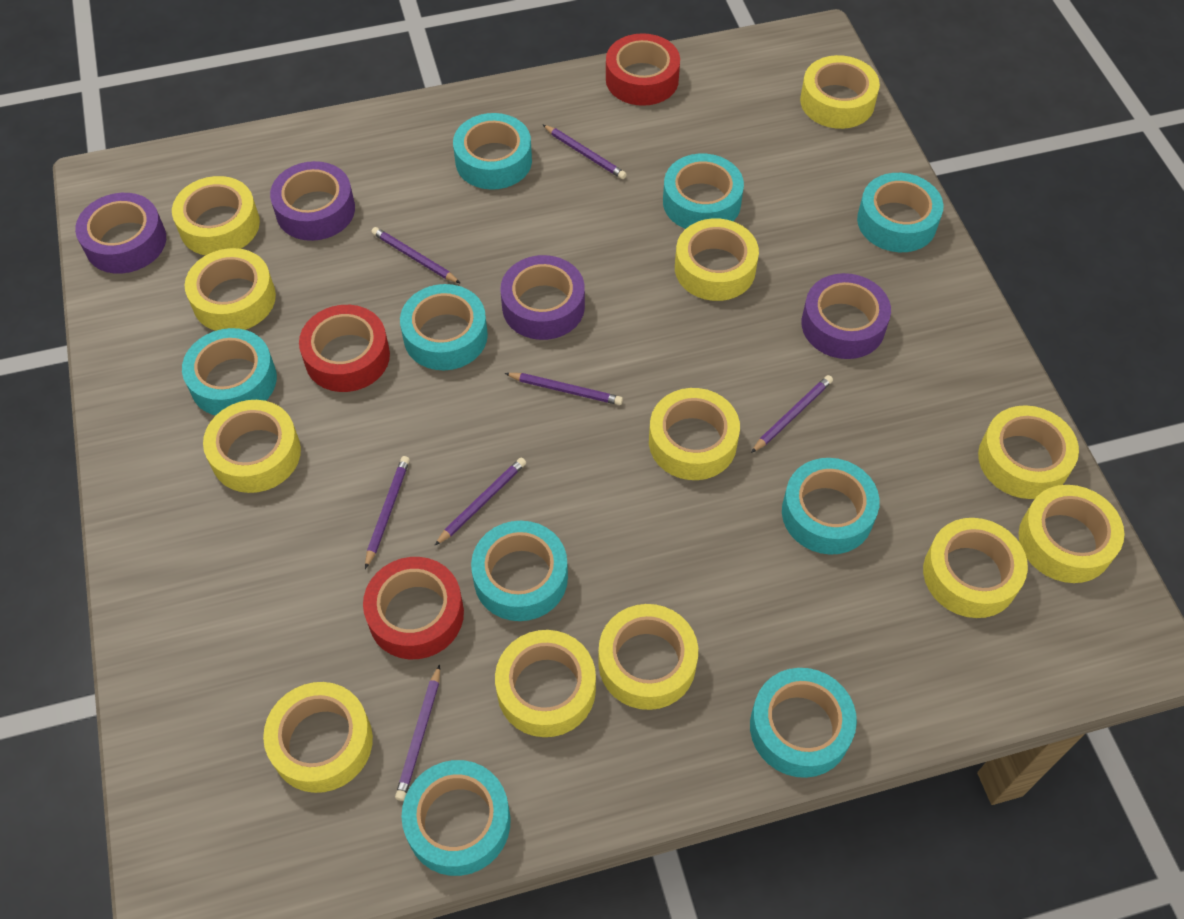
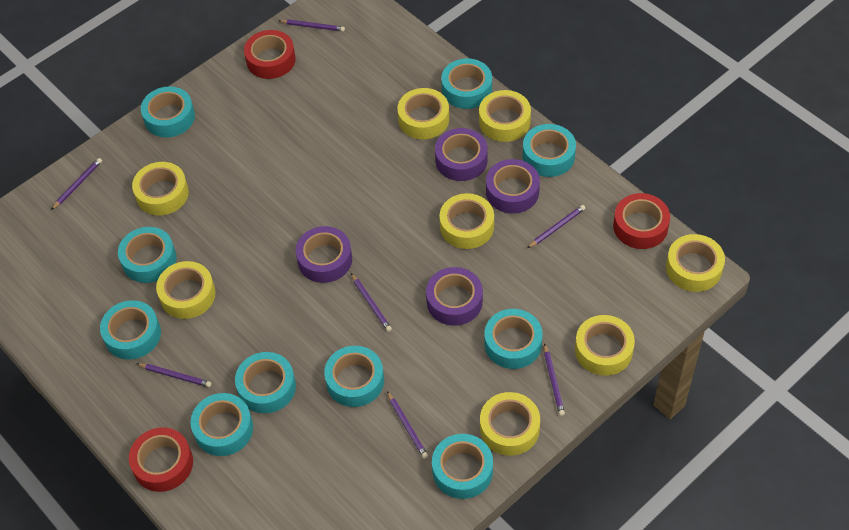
turquoise tape: 9 -> 10
yellow tape: 12 -> 8

